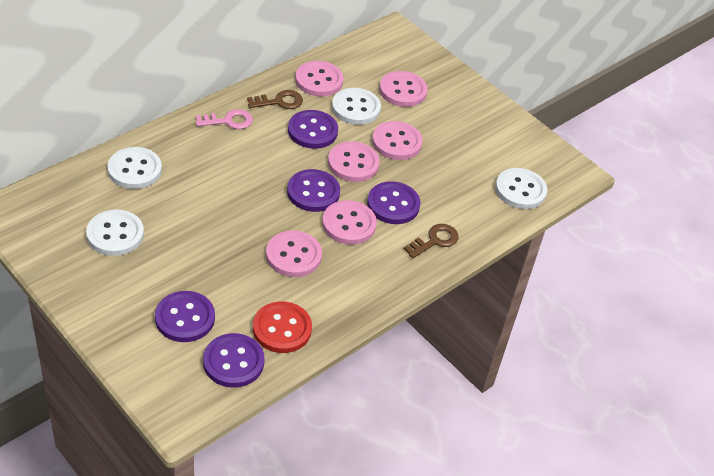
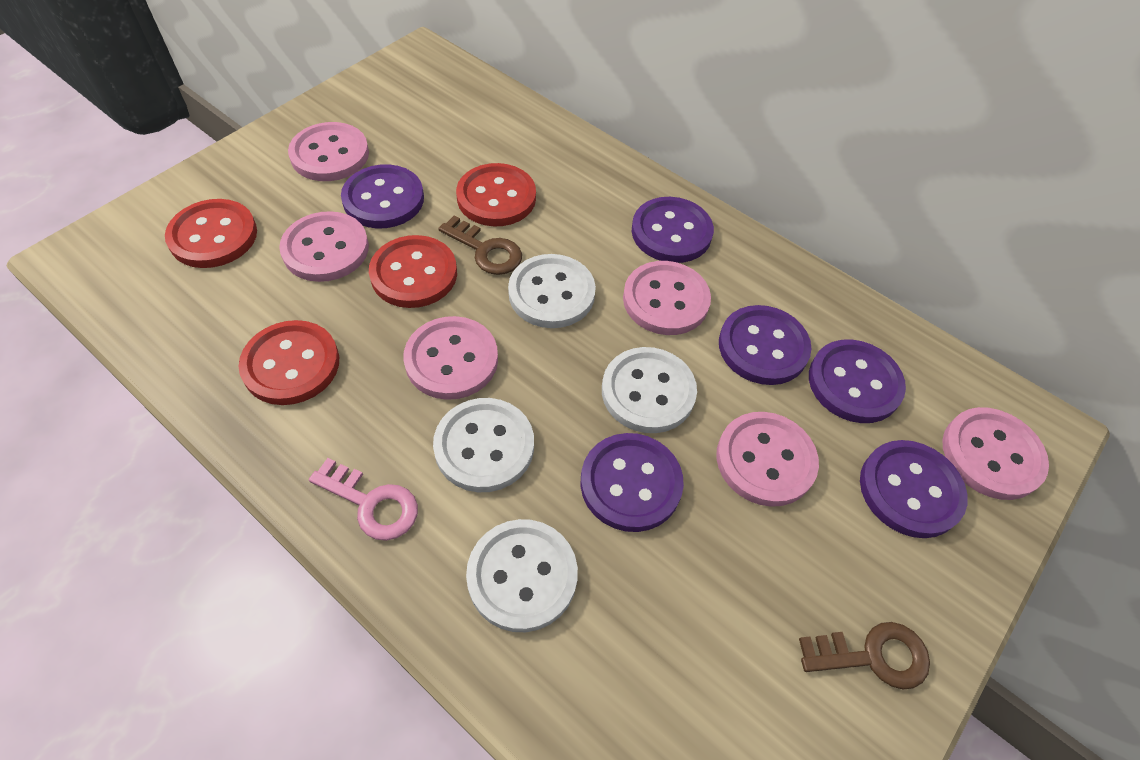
purple button: 5 -> 6
red button: 1 -> 4

